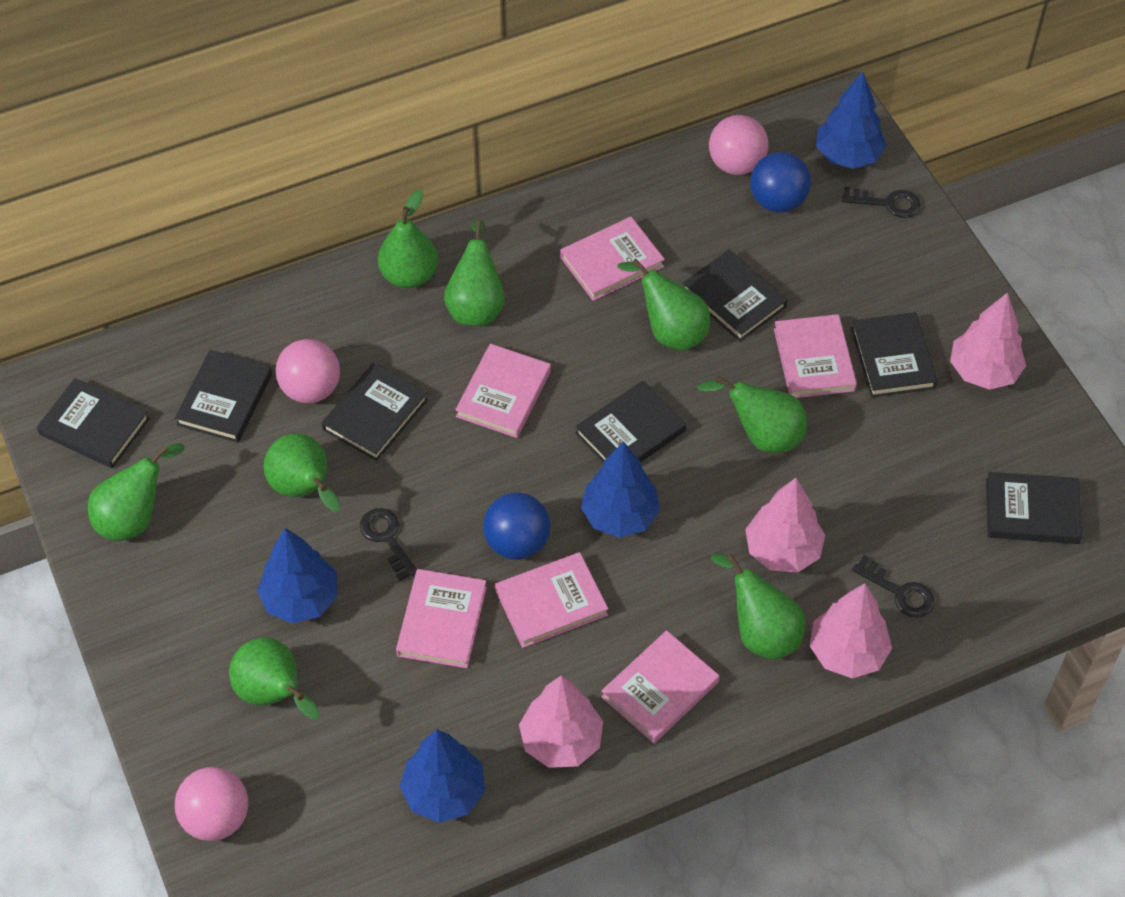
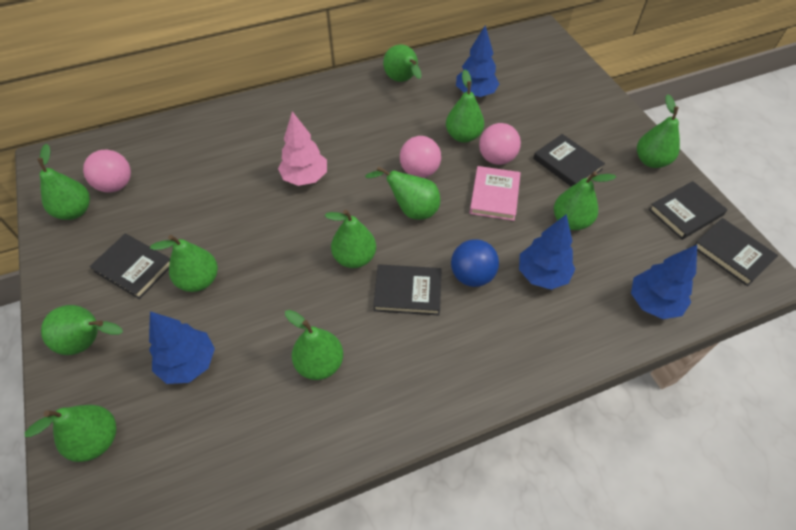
black book: 7 -> 5
black key: 3 -> 0
blue ball: 2 -> 1
green pear: 8 -> 11
pink book: 6 -> 1
pink tree: 4 -> 1

